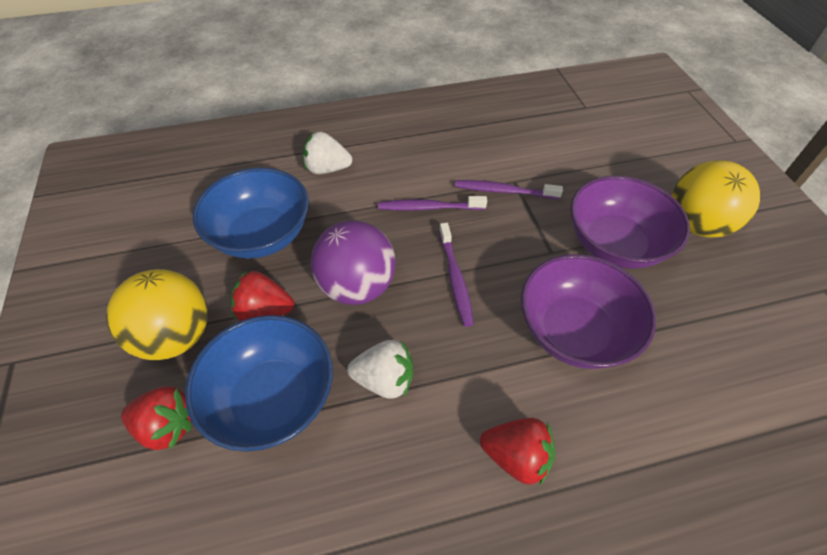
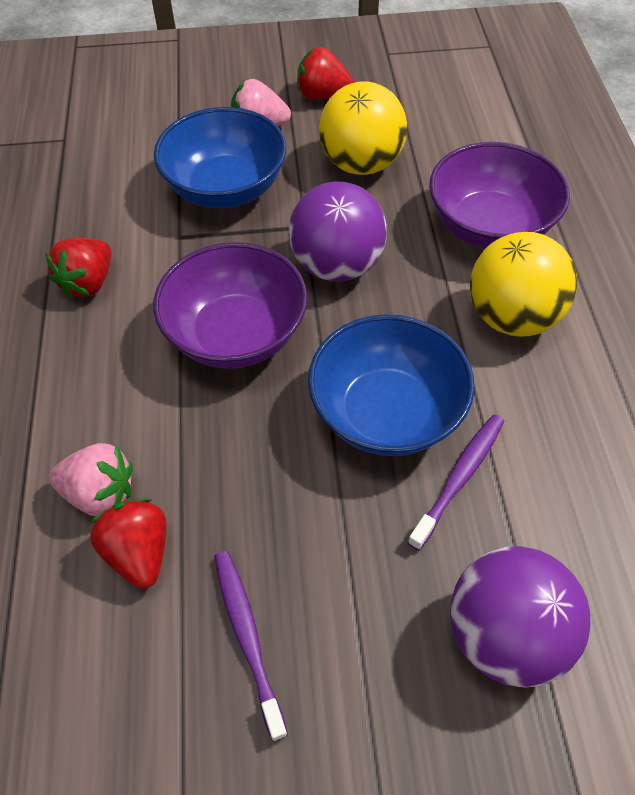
pink strawberry: 0 -> 2
purple ball: 1 -> 2
purple toothbrush: 3 -> 2
white strawberry: 2 -> 0

